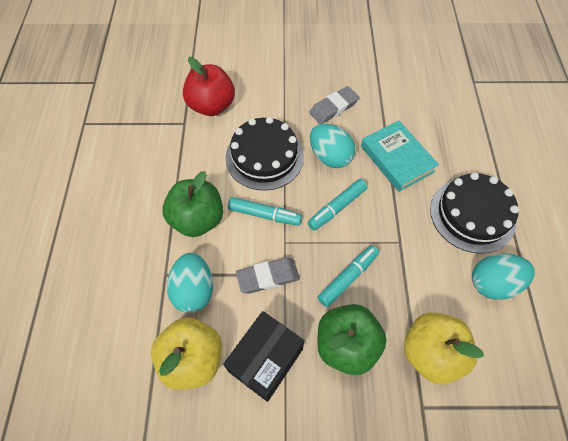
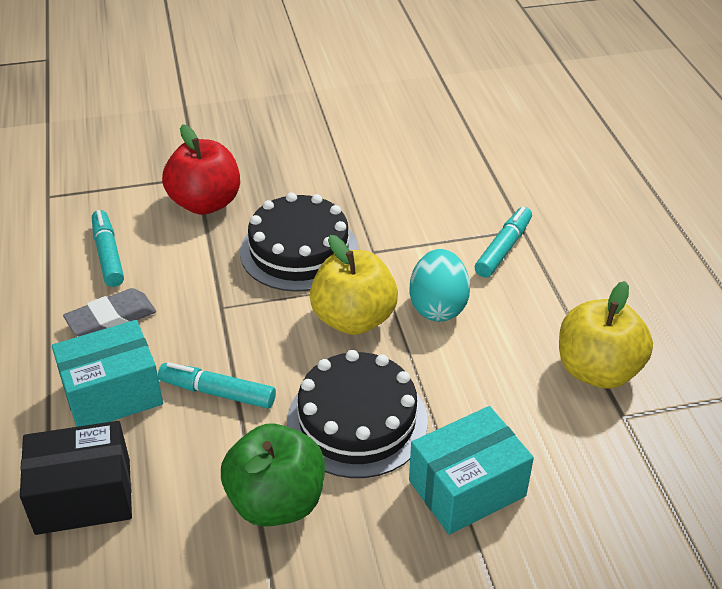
green apple: 2 -> 1
grey eraser: 2 -> 1
turquoise book: 1 -> 0
turquoise box: 0 -> 2
turquoise egg: 3 -> 1

